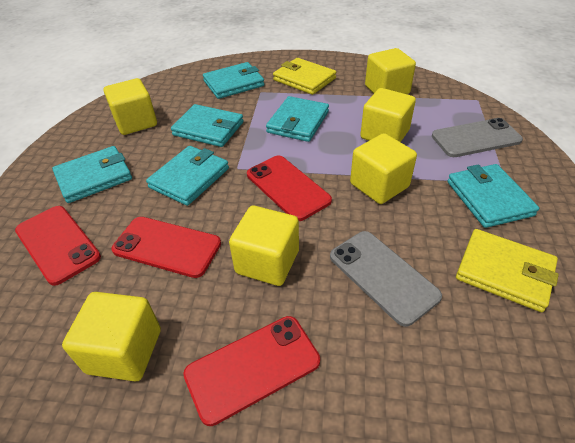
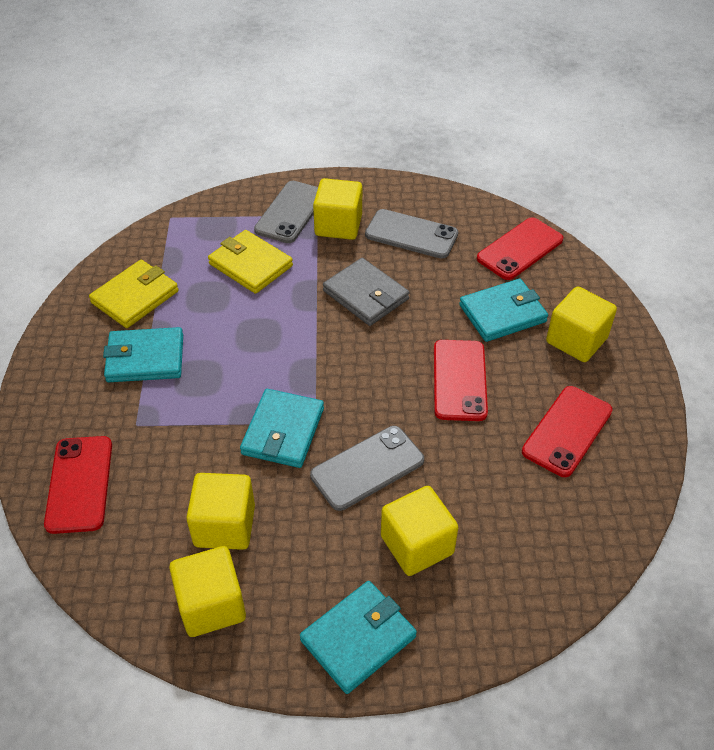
grey phone: 2 -> 3
grey wallet: 0 -> 1
turquoise wallet: 6 -> 4
yellow cube: 6 -> 5

